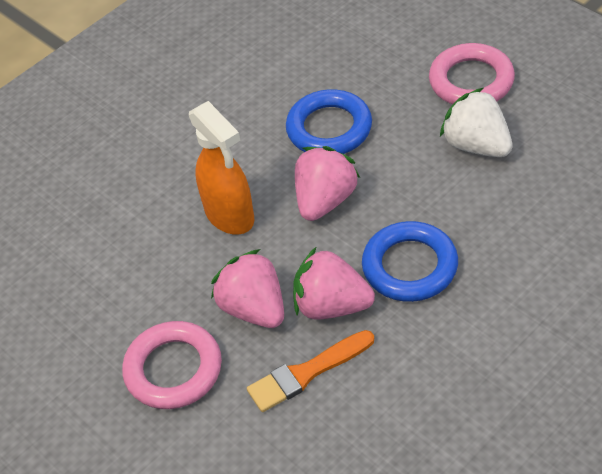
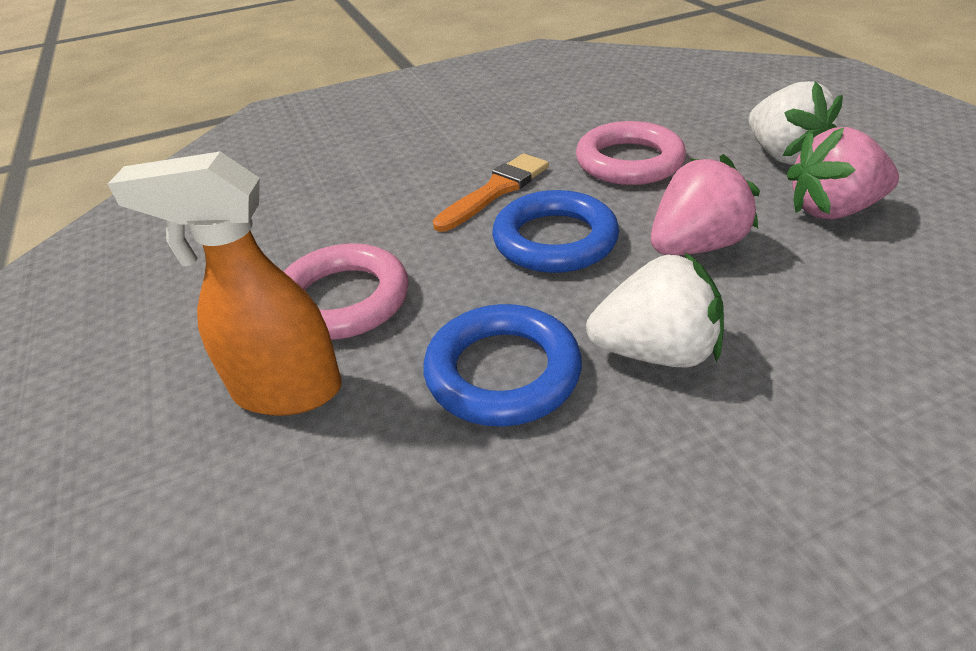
pink strawberry: 3 -> 2
white strawberry: 1 -> 2

